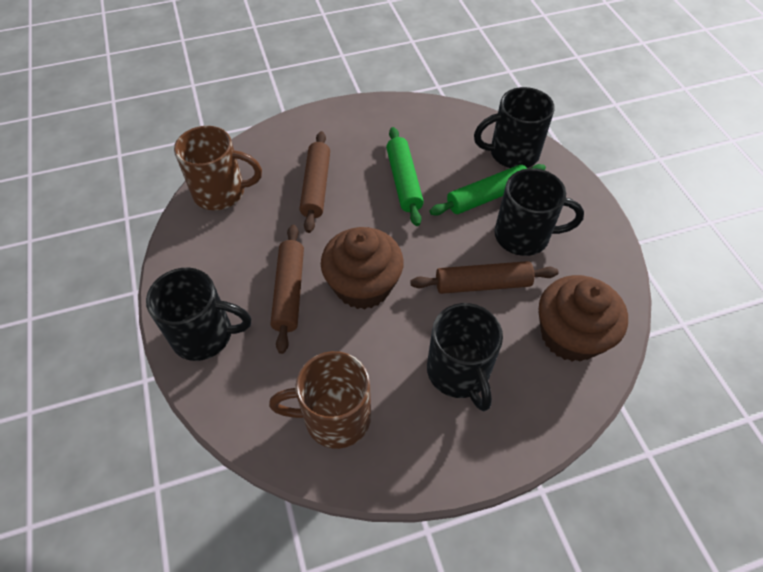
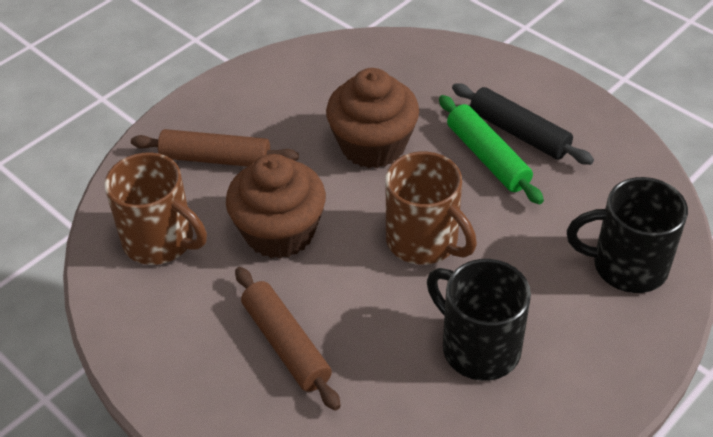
black mug: 4 -> 2
black rolling pin: 0 -> 1
brown rolling pin: 3 -> 2
green rolling pin: 2 -> 1

